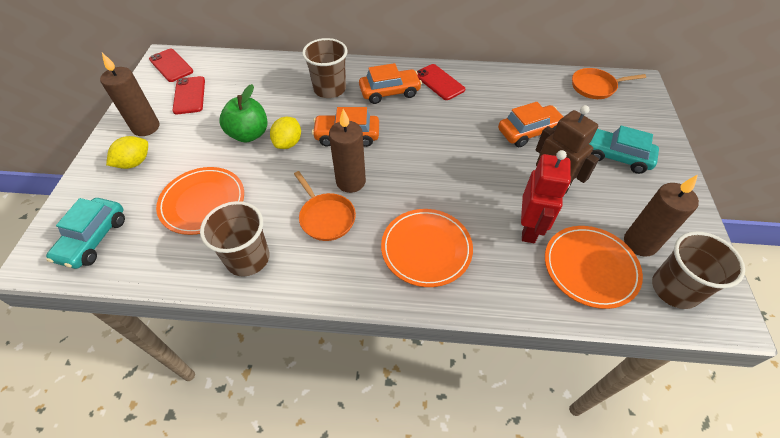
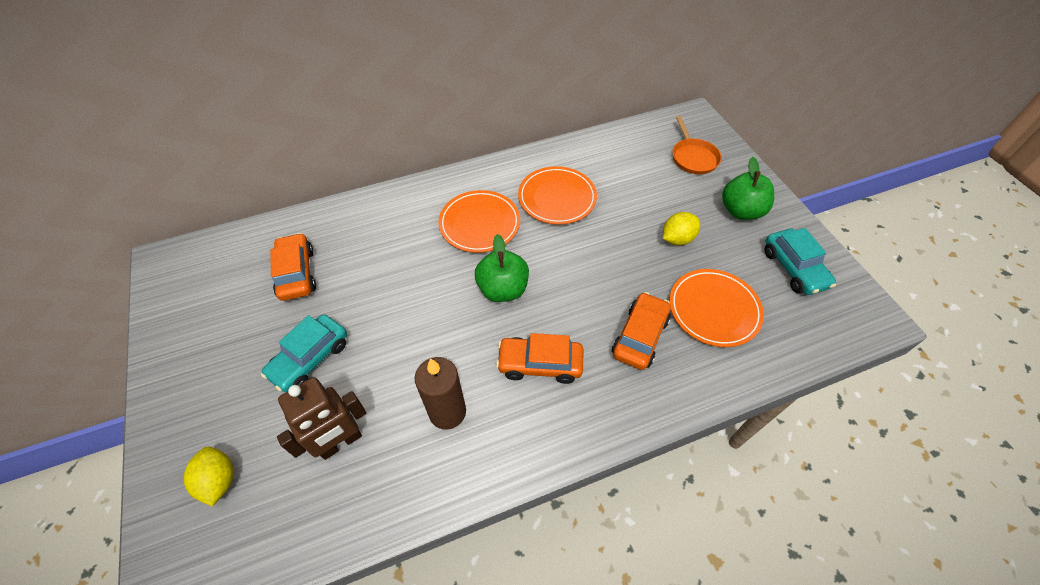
brown candle: 3 -> 1
brown cup: 3 -> 0
green apple: 1 -> 2
orange pan: 2 -> 1
red phone: 3 -> 0
red robot: 1 -> 0

